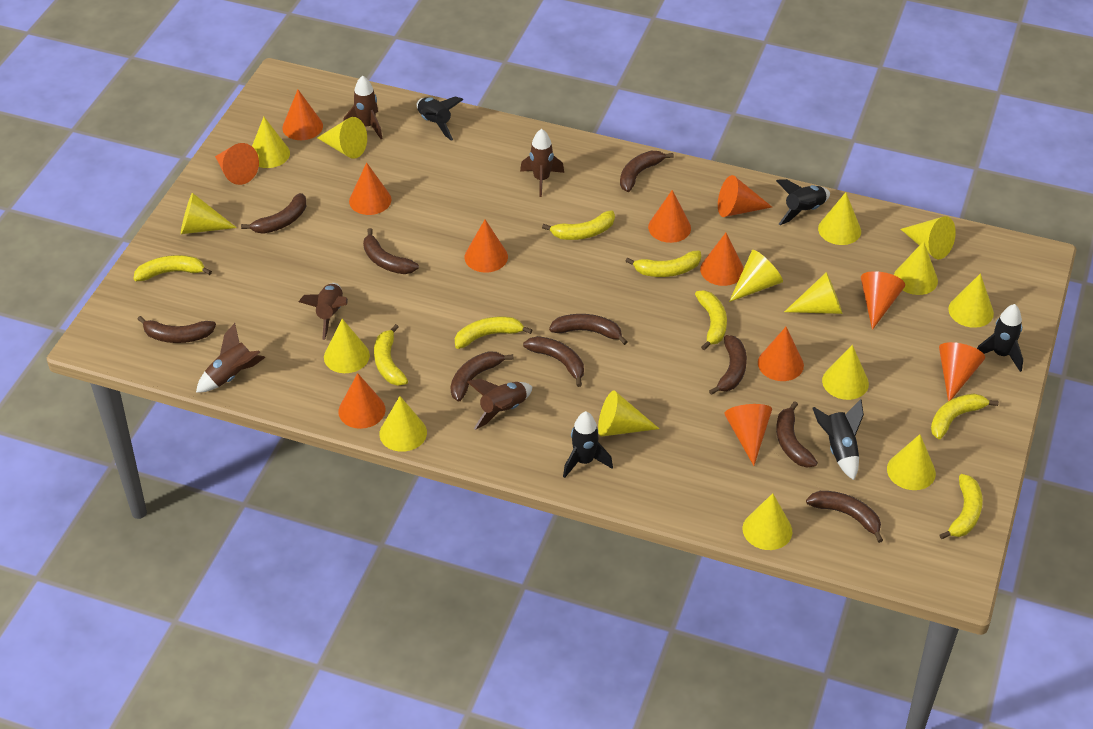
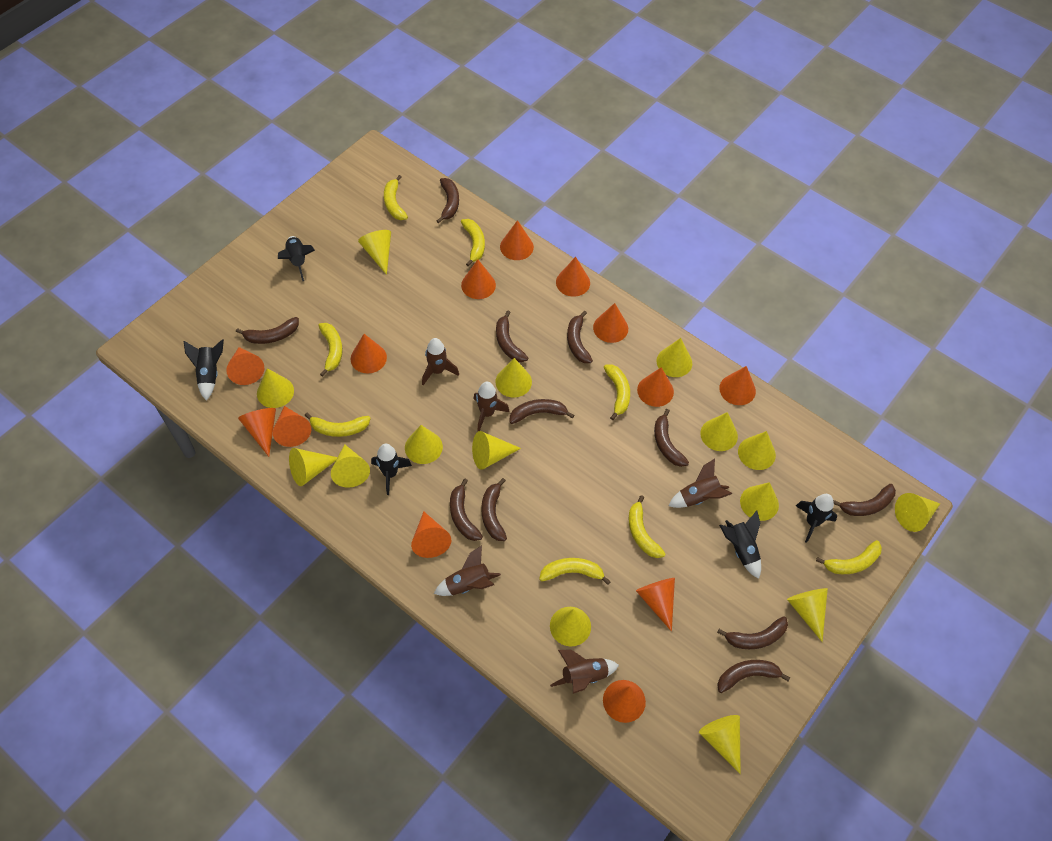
brown banana: 10 -> 11
orange cone: 12 -> 13

